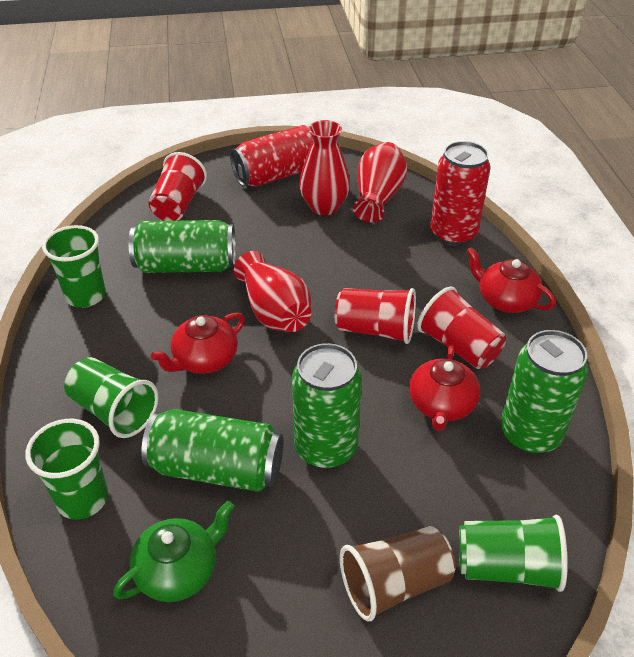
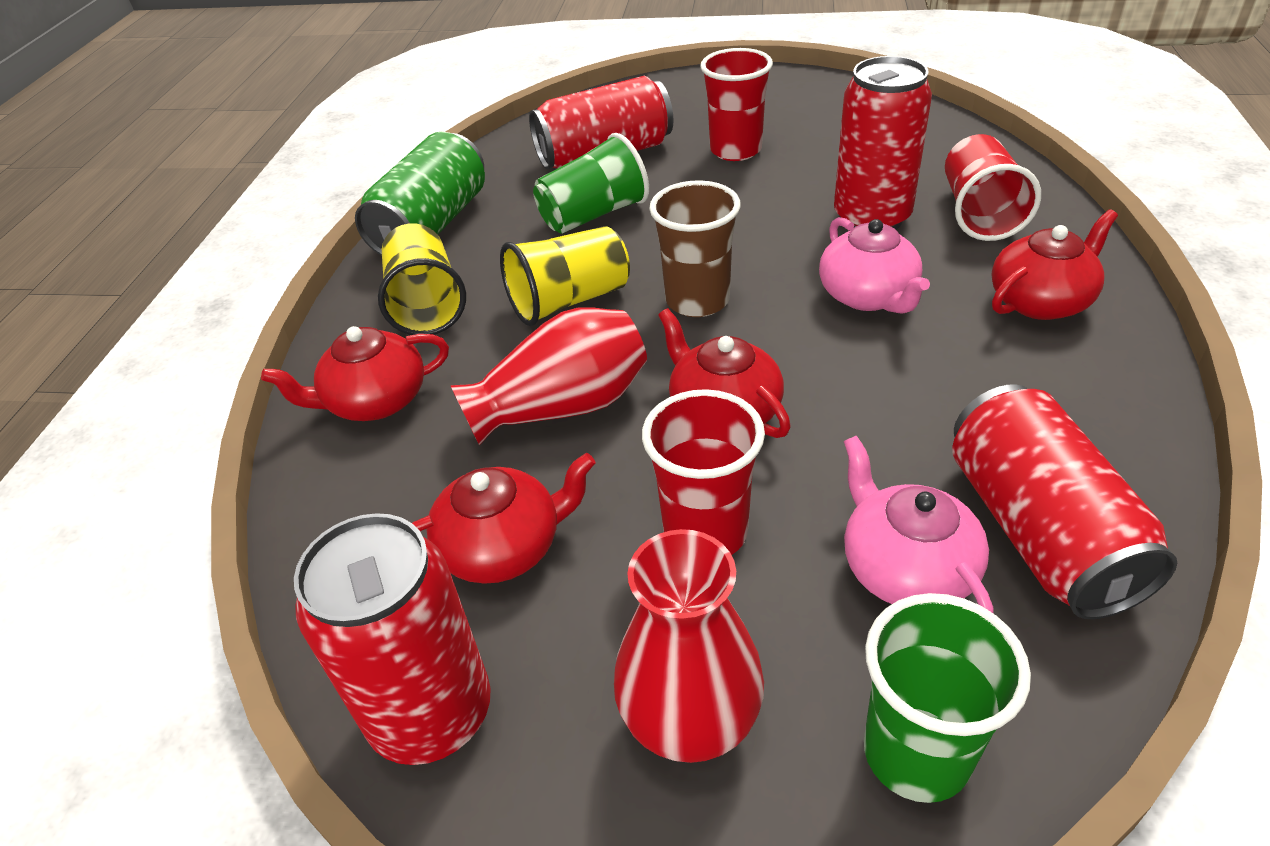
green can: 4 -> 1
green cup: 4 -> 2
green teapot: 1 -> 0
pink teapot: 0 -> 2
red can: 2 -> 4
red teapot: 3 -> 4
red vase: 3 -> 2
yellow cup: 0 -> 2

